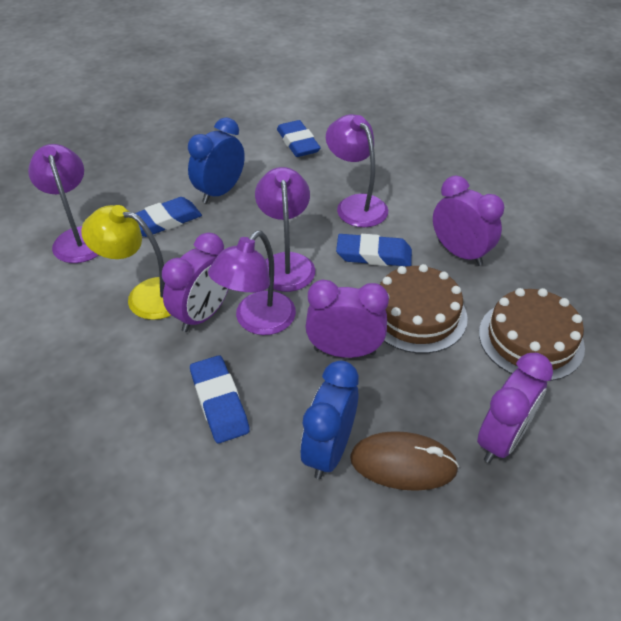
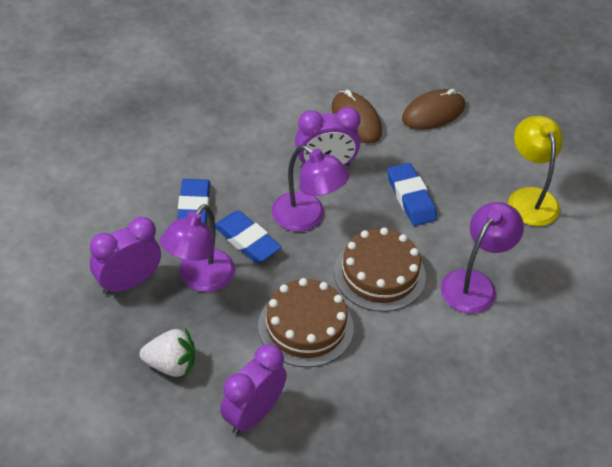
blue clock: 2 -> 0
blue eraser: 4 -> 3
brown mouse: 1 -> 2
purple clock: 4 -> 3
purple lamp: 4 -> 3
white strawberry: 0 -> 1

